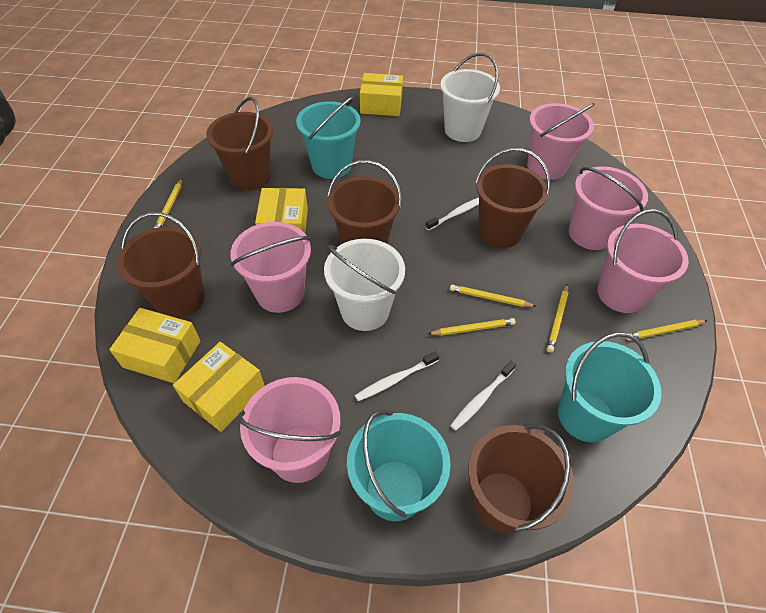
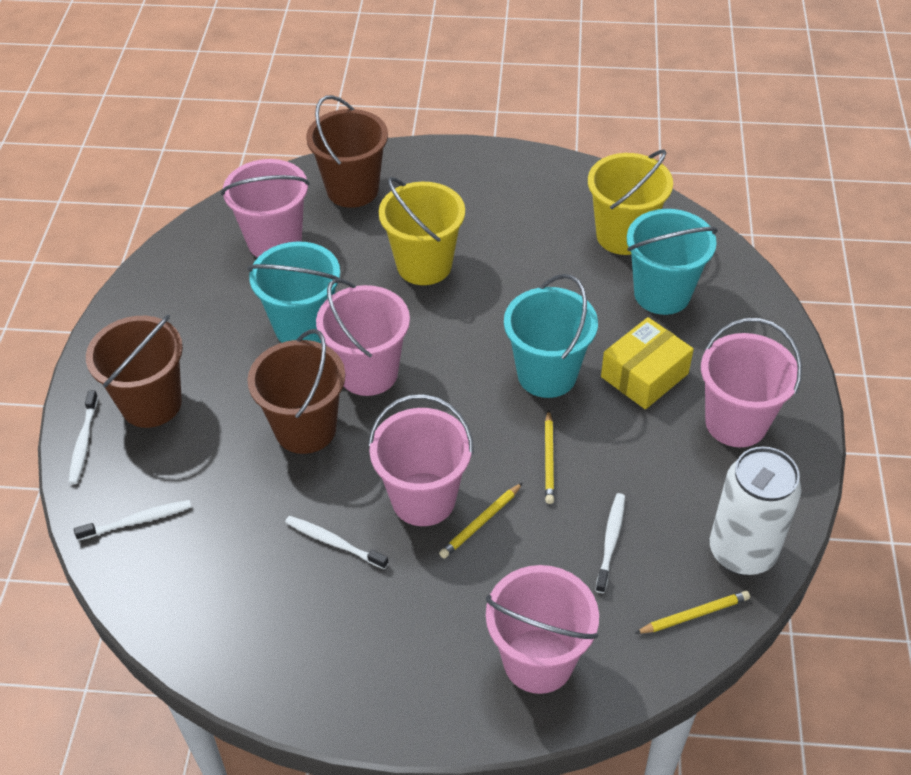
brown bucket: 5 -> 3
white bucket: 2 -> 0
white can: 0 -> 1
white toothbrush: 3 -> 4
yellow box: 4 -> 1
yellow bucket: 0 -> 2
yellow pencil: 5 -> 3

